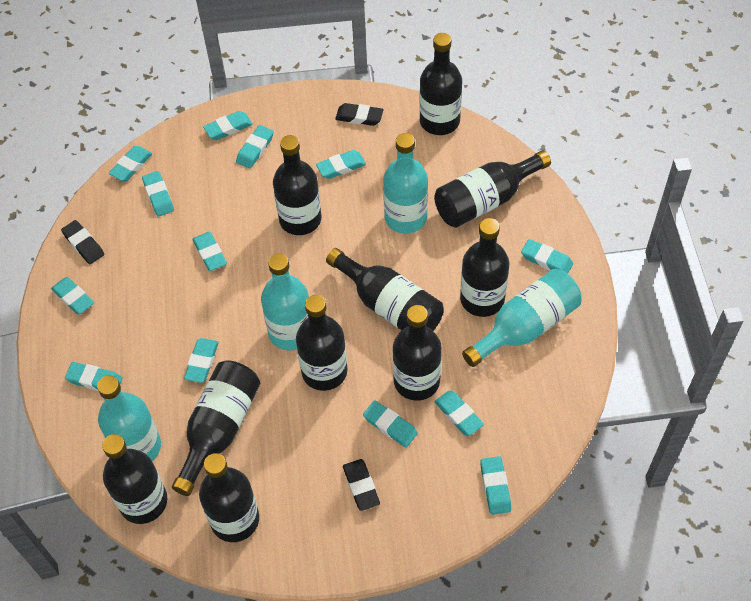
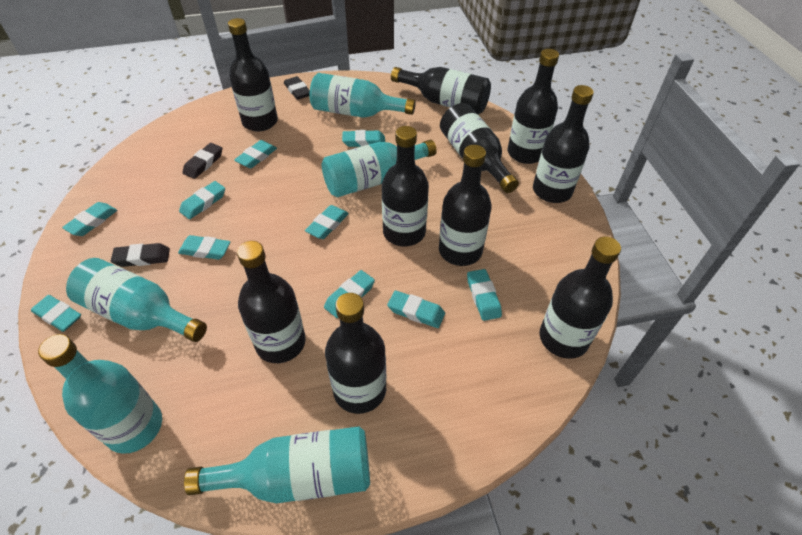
turquoise bottle: 4 -> 5
turquoise eraser: 13 -> 10

